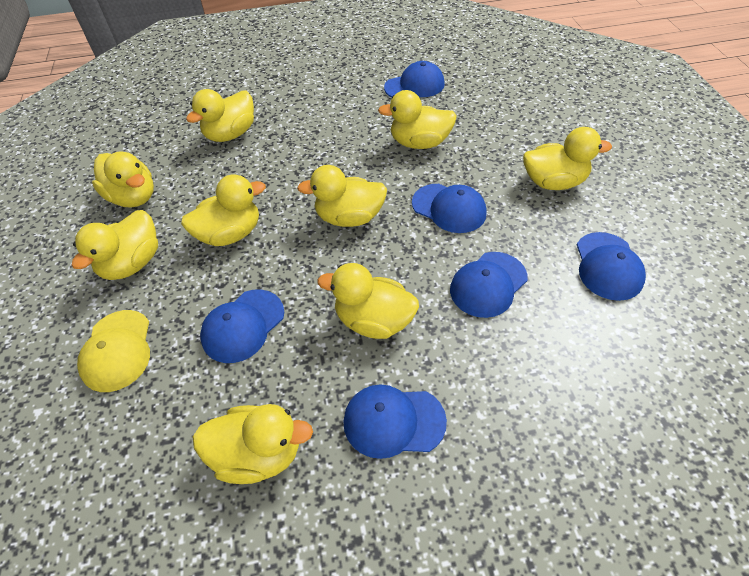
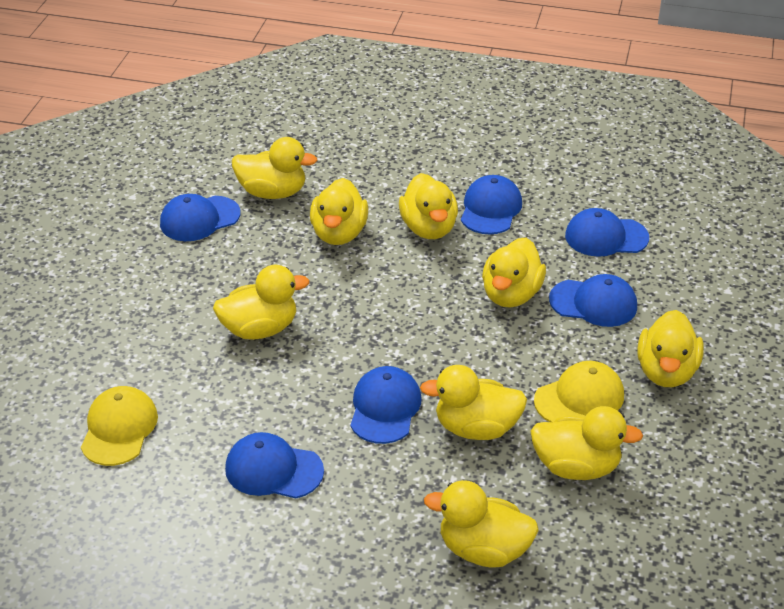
yellow cap: 1 -> 2

